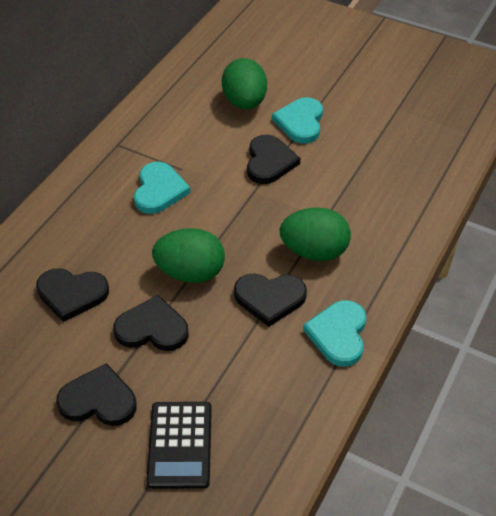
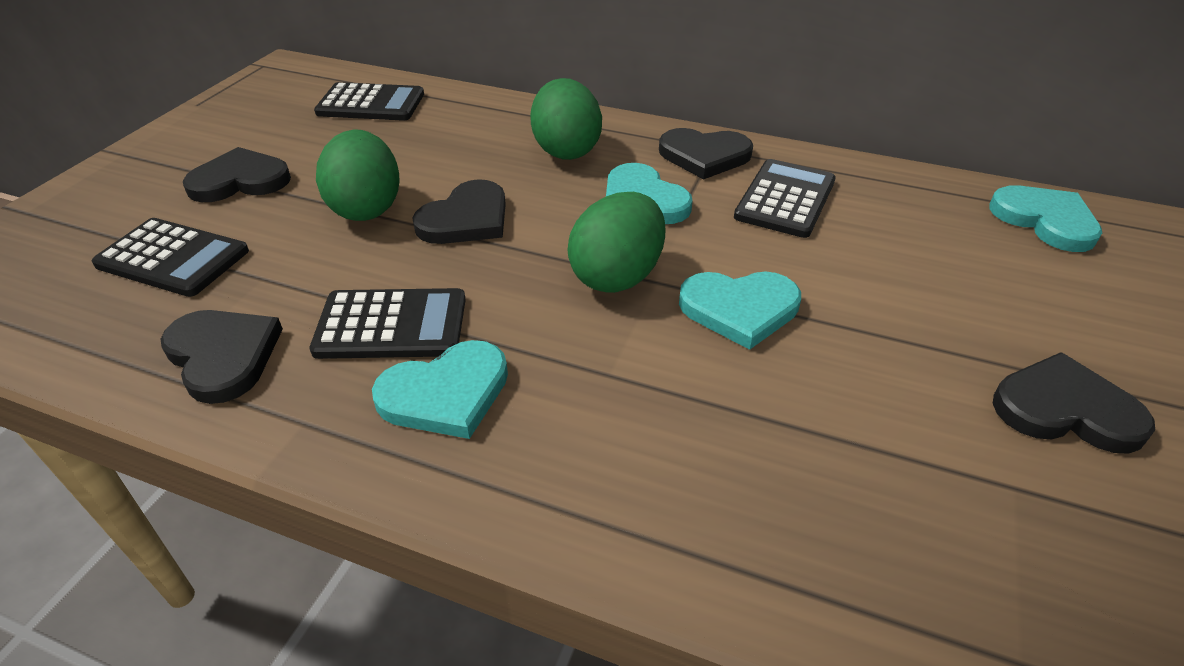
black calculator: 1 -> 4
turquoise heart: 3 -> 4

